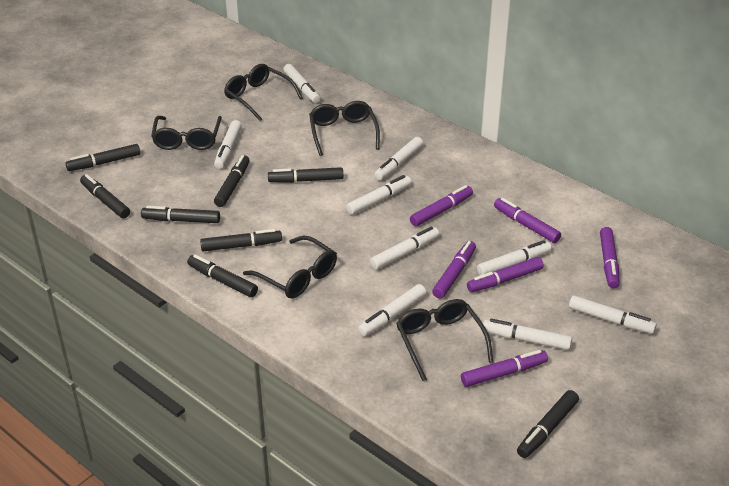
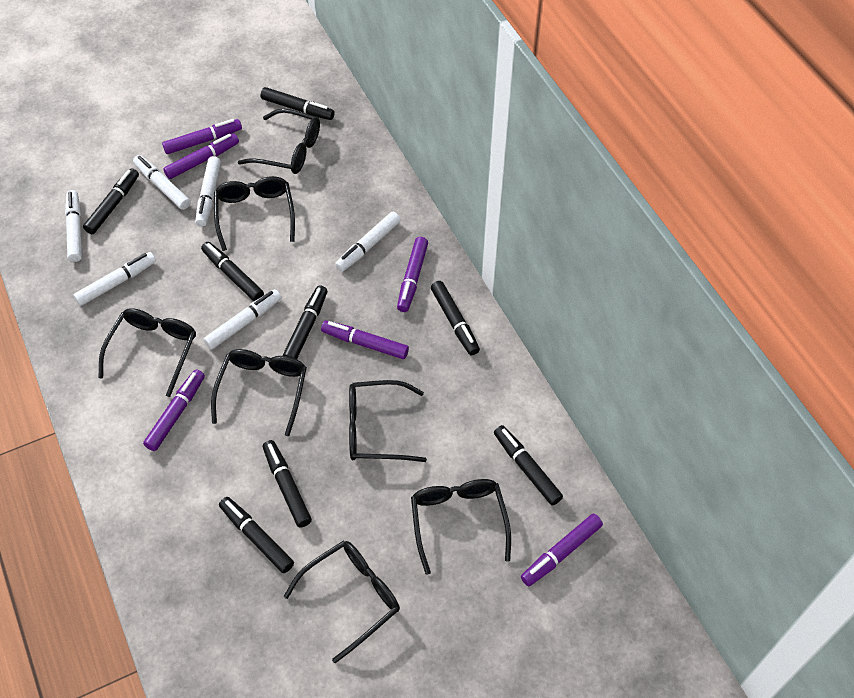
black glasses: 5 -> 7
white marker: 9 -> 6

